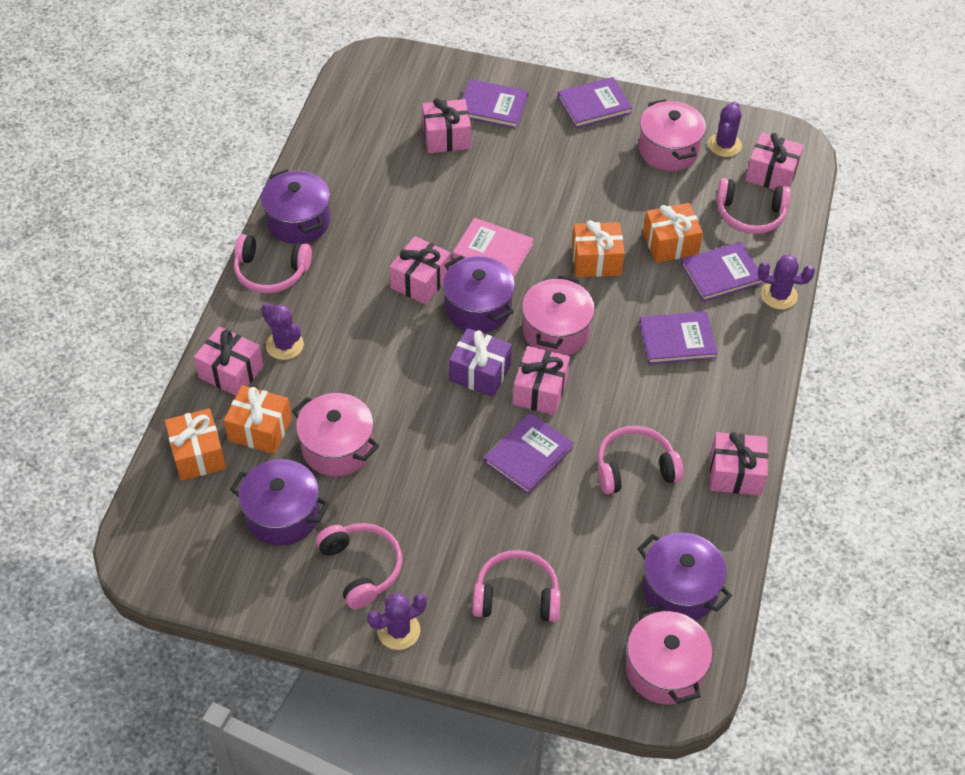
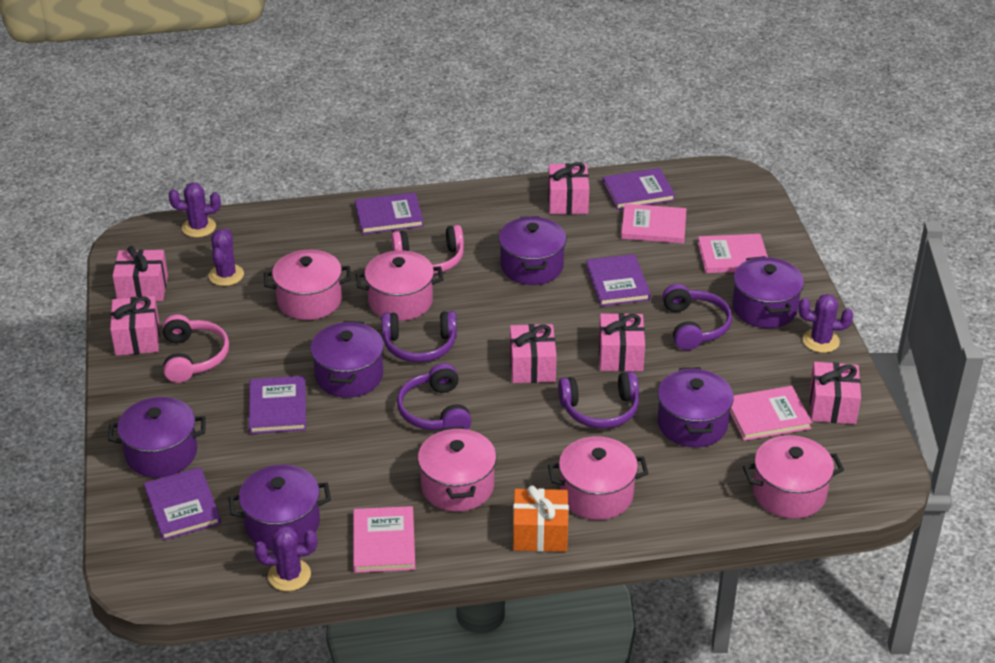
orange gift: 4 -> 1
pink book: 1 -> 4
pink headphones: 5 -> 2
pink pot: 4 -> 5
purple gift: 1 -> 0
purple headphones: 0 -> 4
purple pot: 4 -> 6

